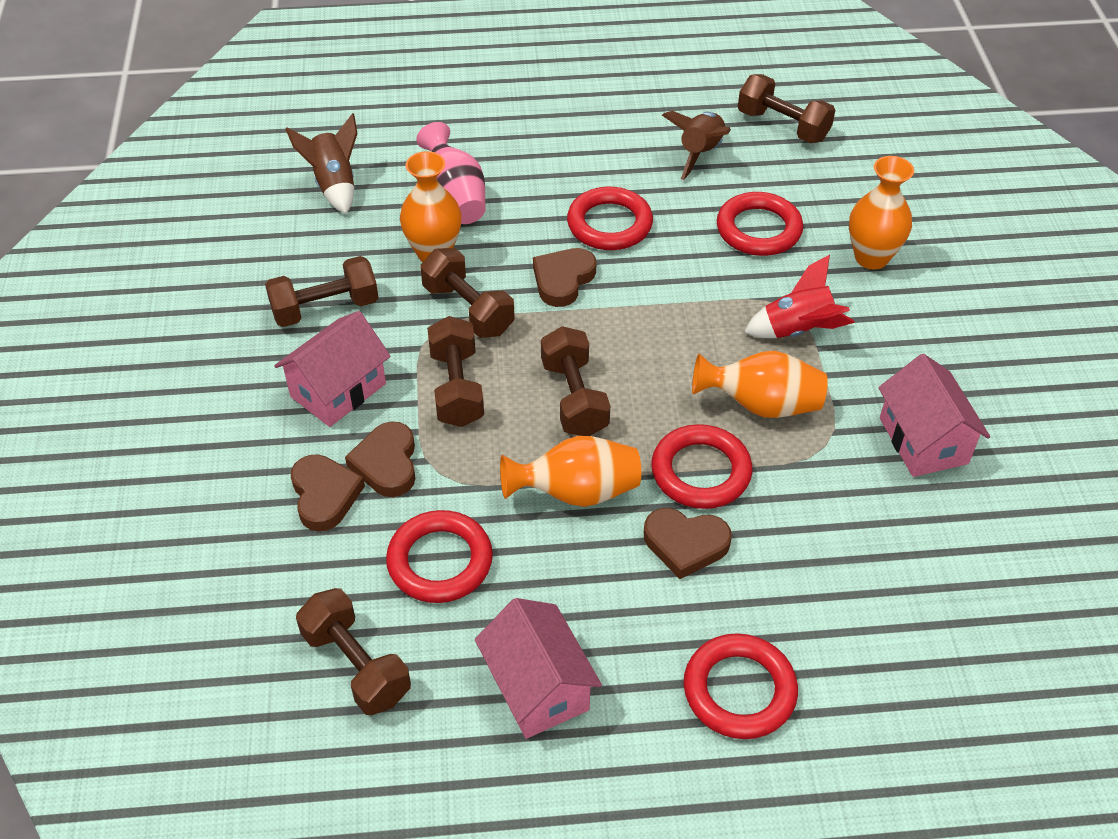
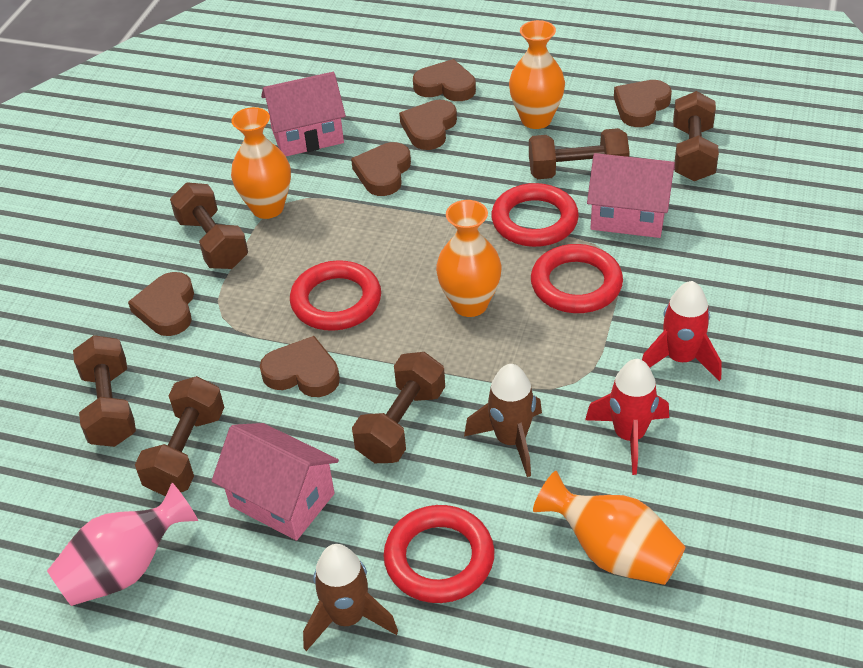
brown heart: 4 -> 6
red ring: 5 -> 4
red rocket: 1 -> 2

